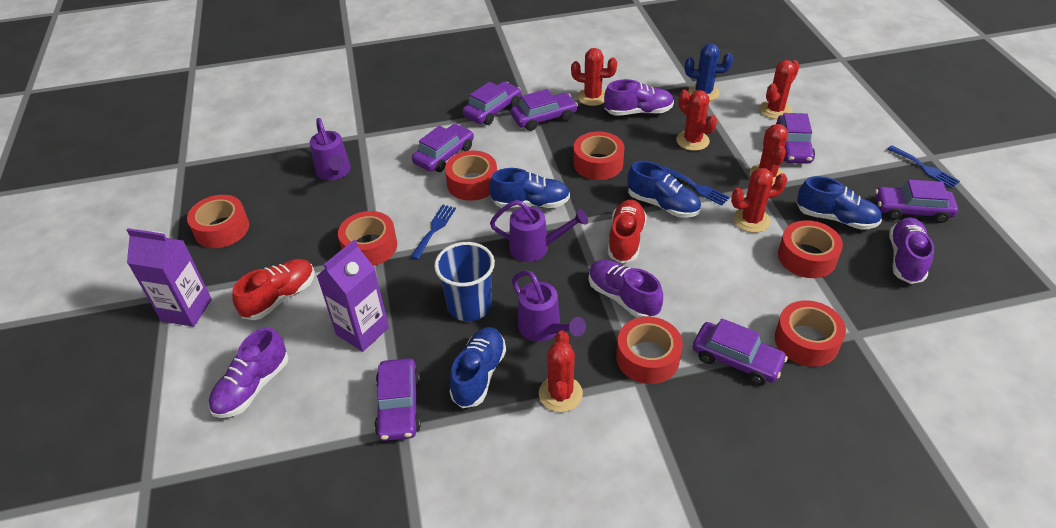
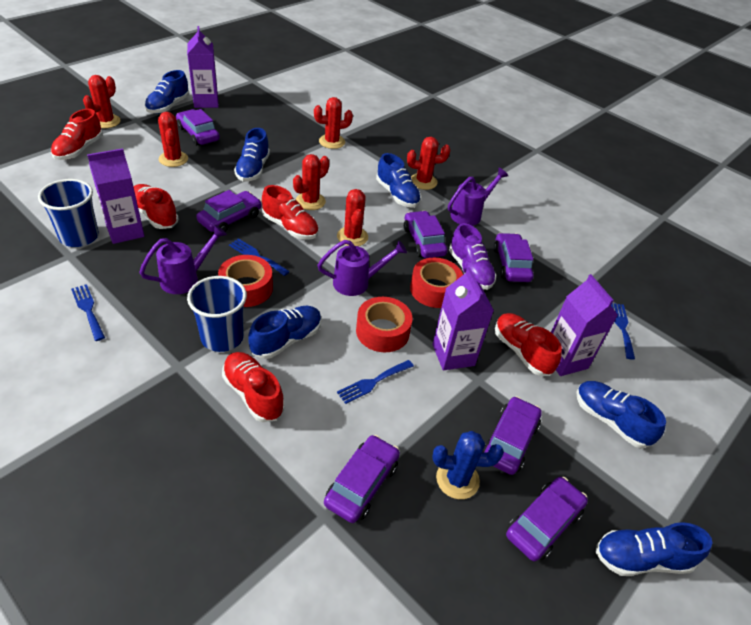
blue cup: 1 -> 2
blue fork: 3 -> 4
blue shoe: 4 -> 6
purple carton: 2 -> 4
purple shoe: 4 -> 1
red shoe: 2 -> 5
red tape: 7 -> 3

